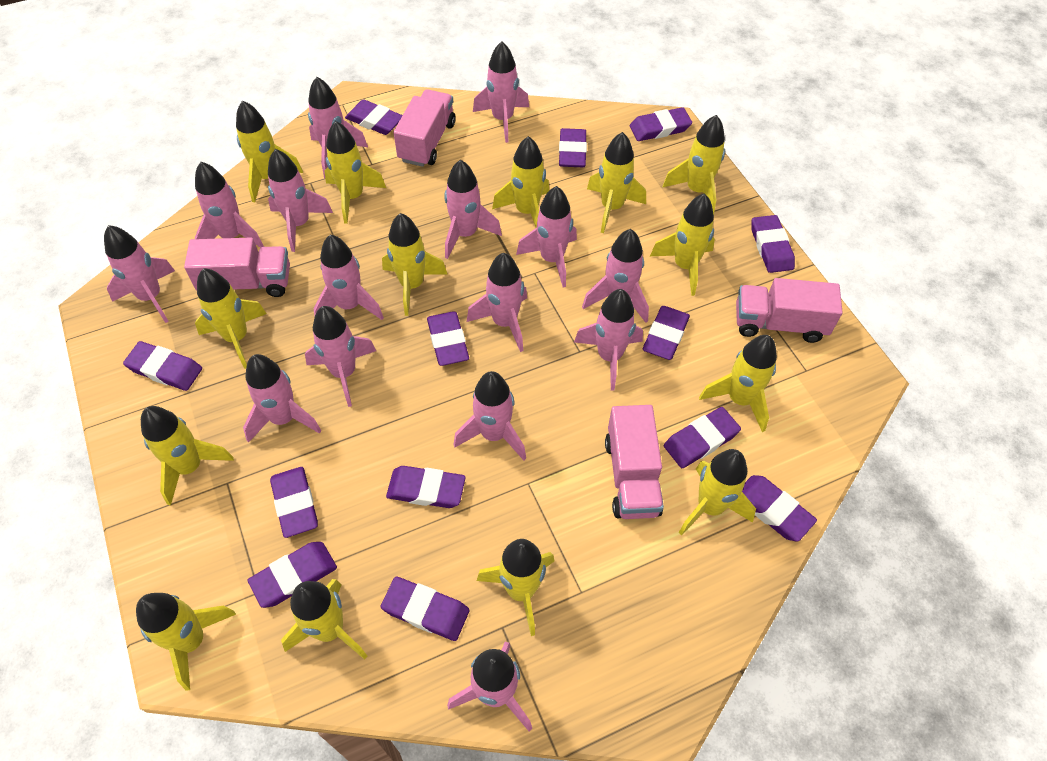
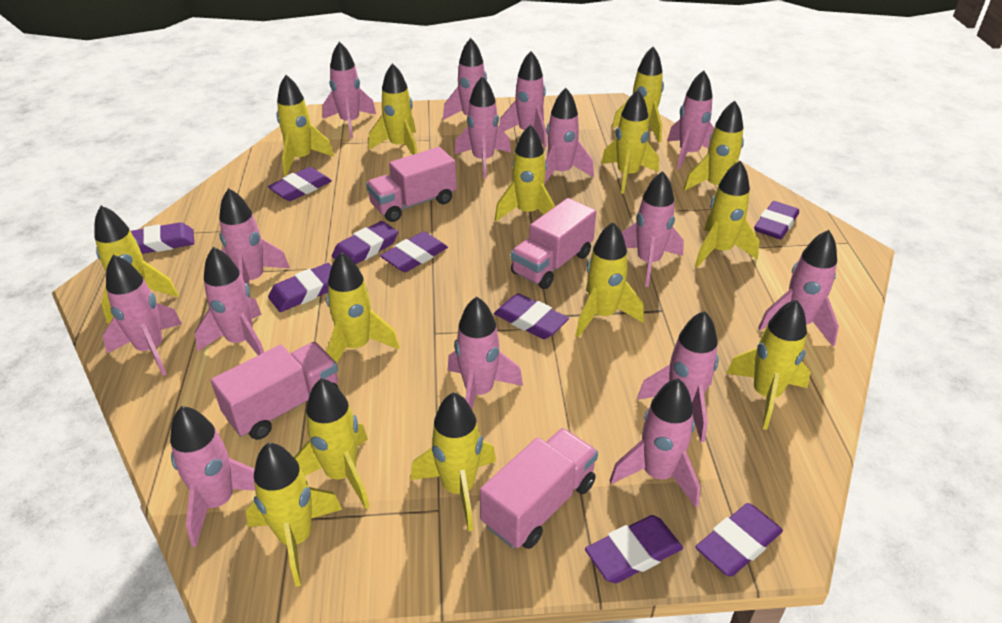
purple eraser: 13 -> 9

